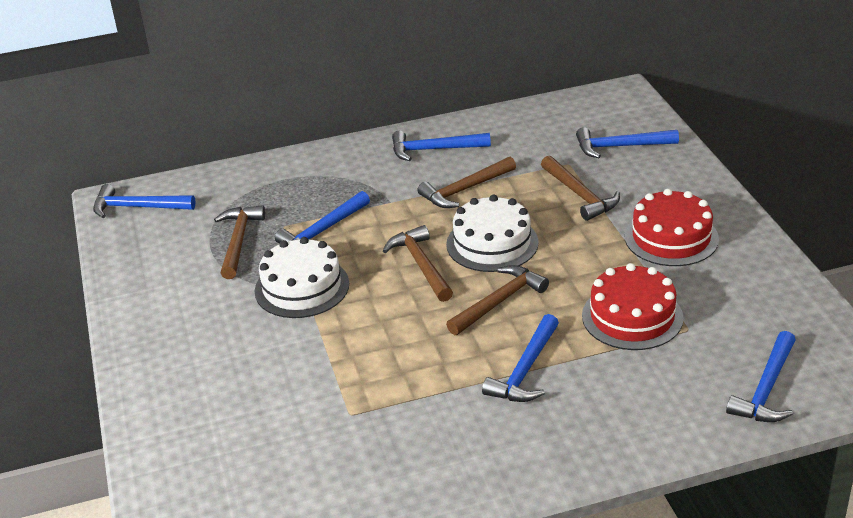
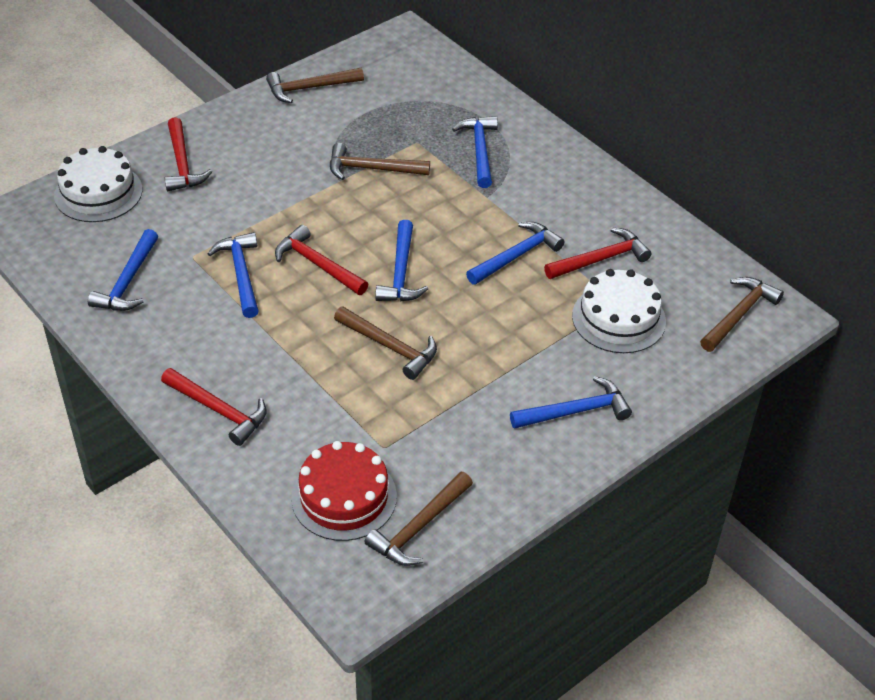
red cake: 2 -> 1
red hammer: 0 -> 4

